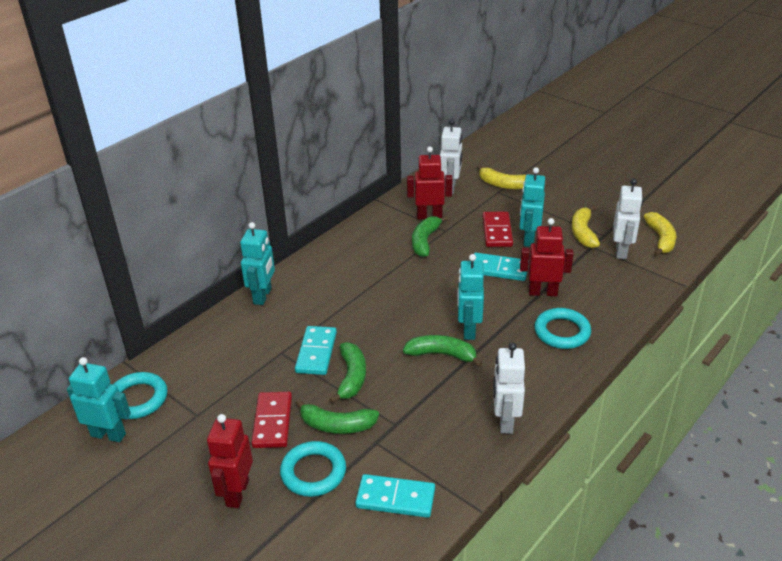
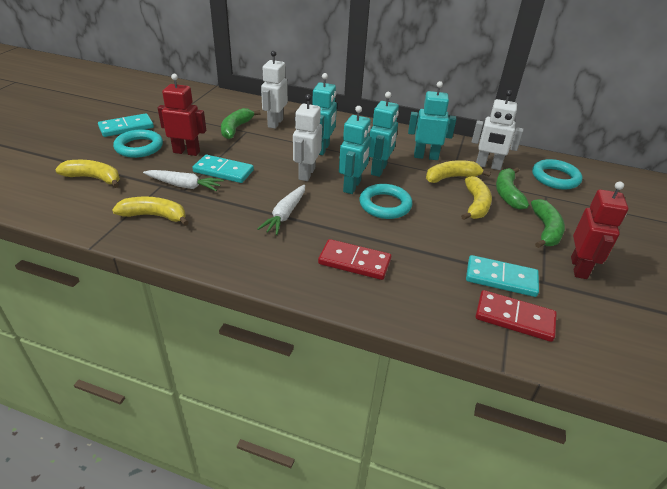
green banana: 4 -> 3
red robot: 3 -> 2
white carrot: 0 -> 2
yellow banana: 3 -> 4

